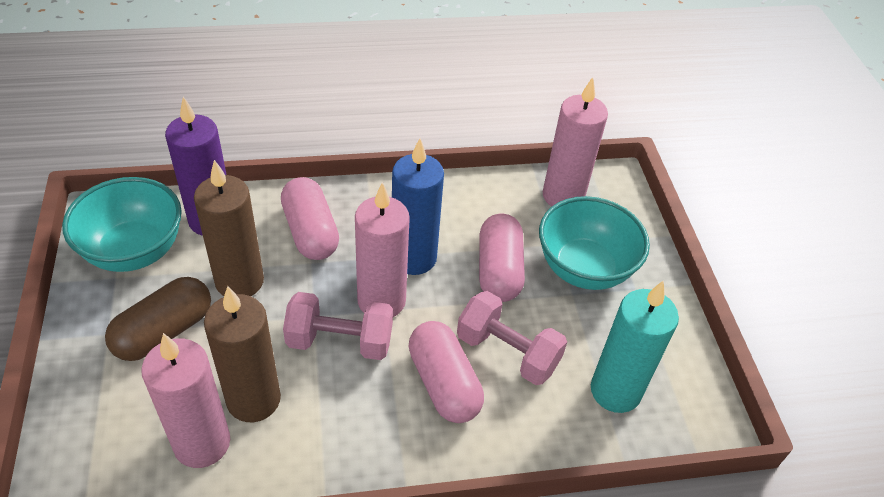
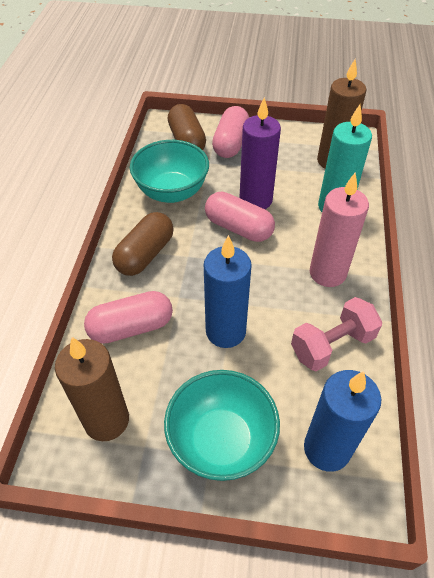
blue candle: 1 -> 2
brown capsule: 1 -> 2
pink candle: 3 -> 1
pink dumbbell: 2 -> 1

